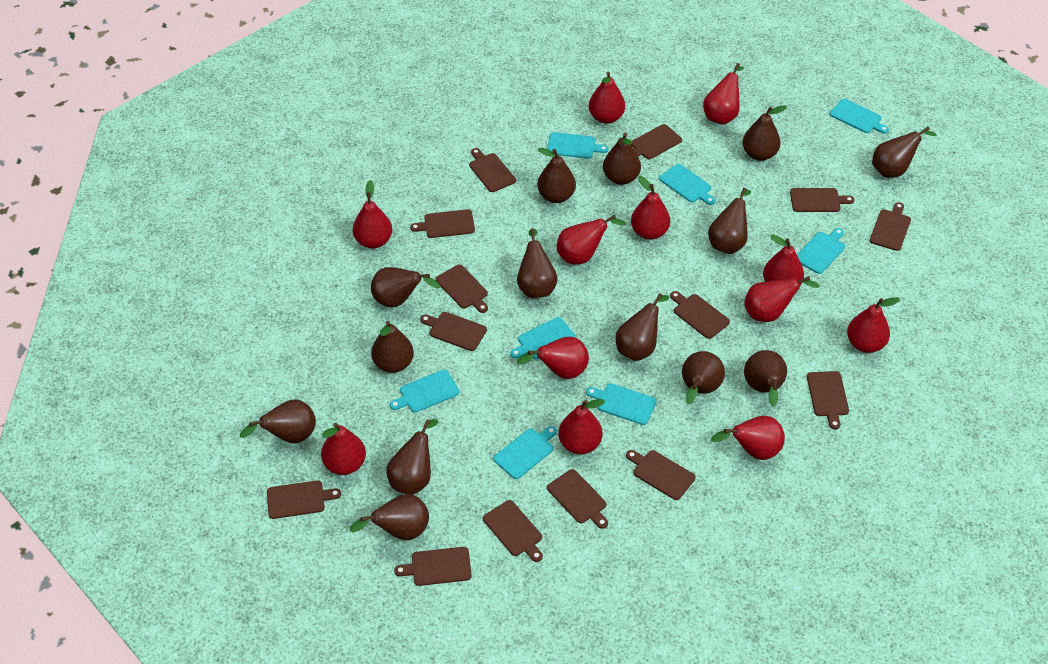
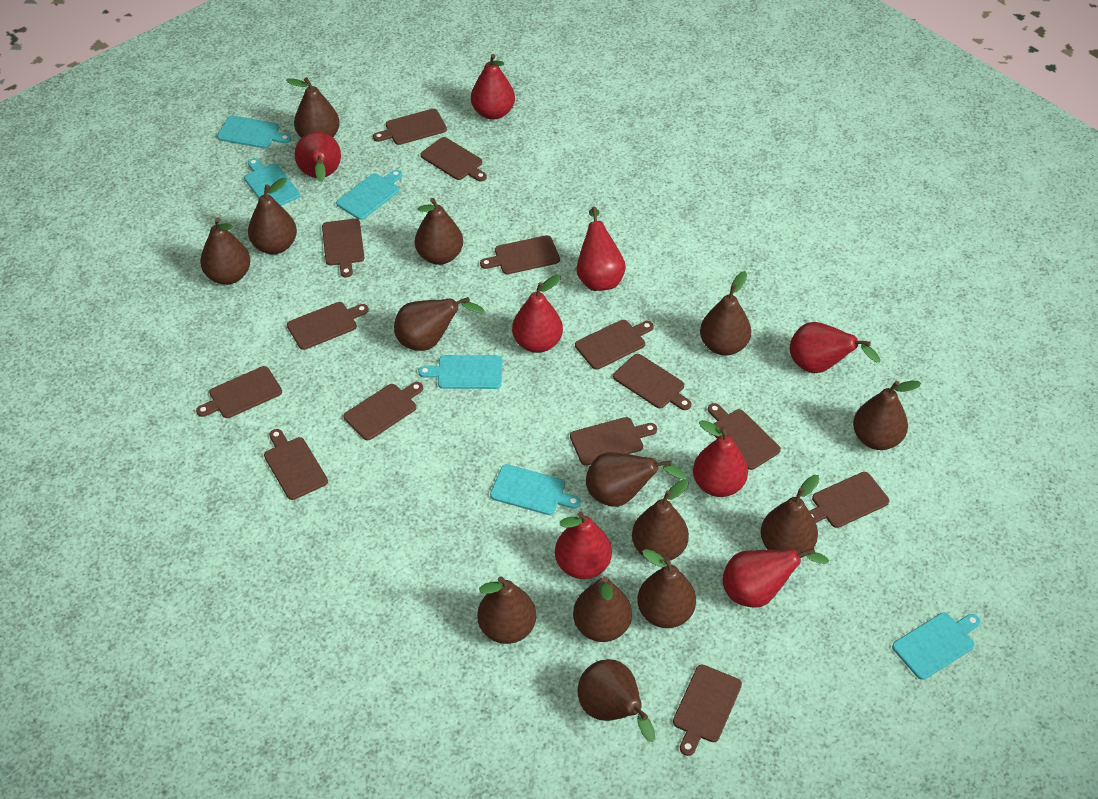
red pear: 12 -> 8
turquoise cutting board: 8 -> 6

